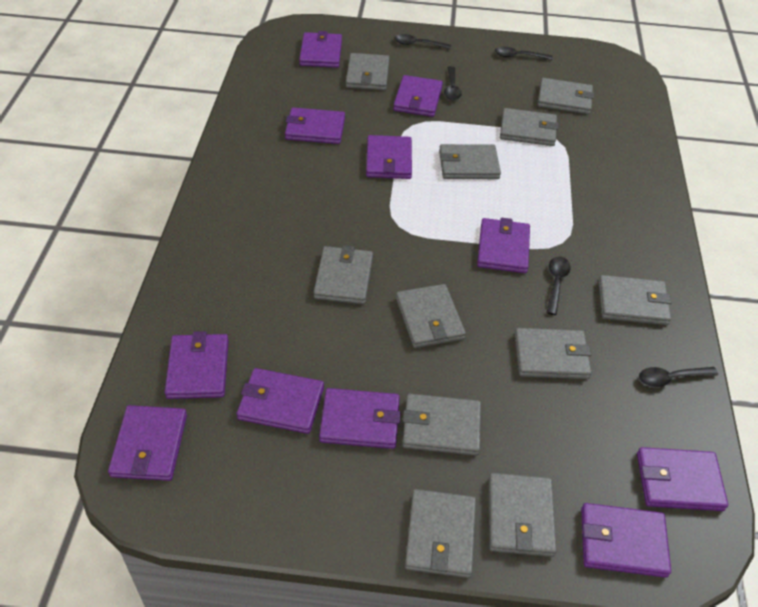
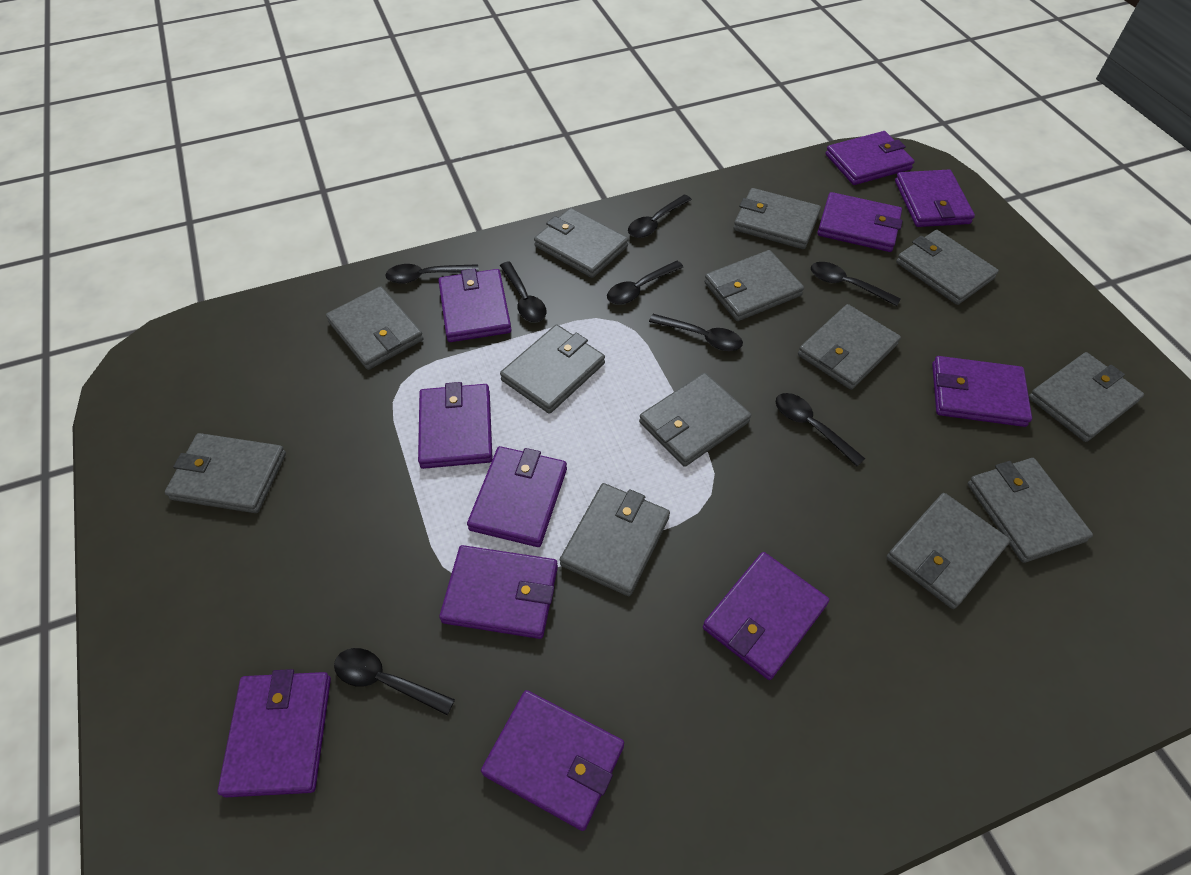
black spoon: 5 -> 8
grey wallet: 11 -> 13

